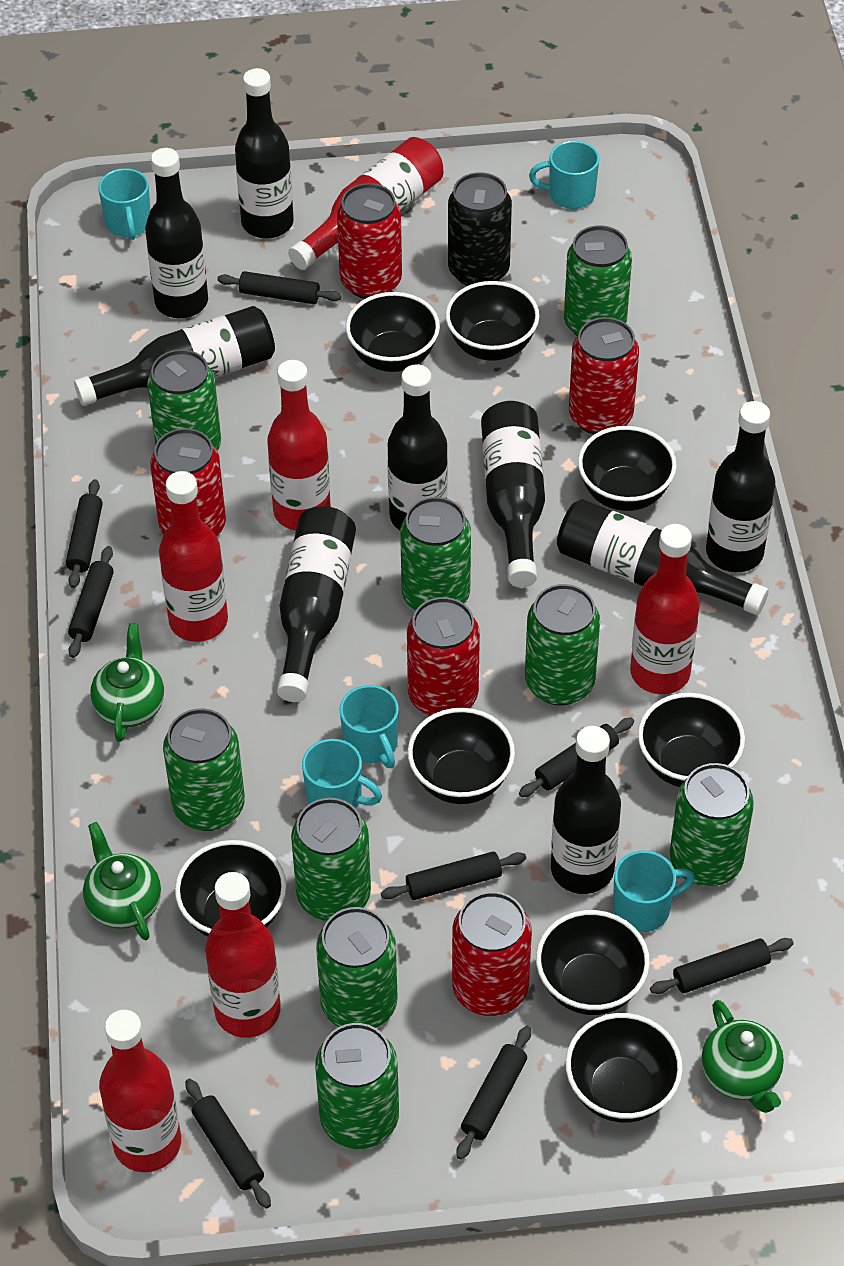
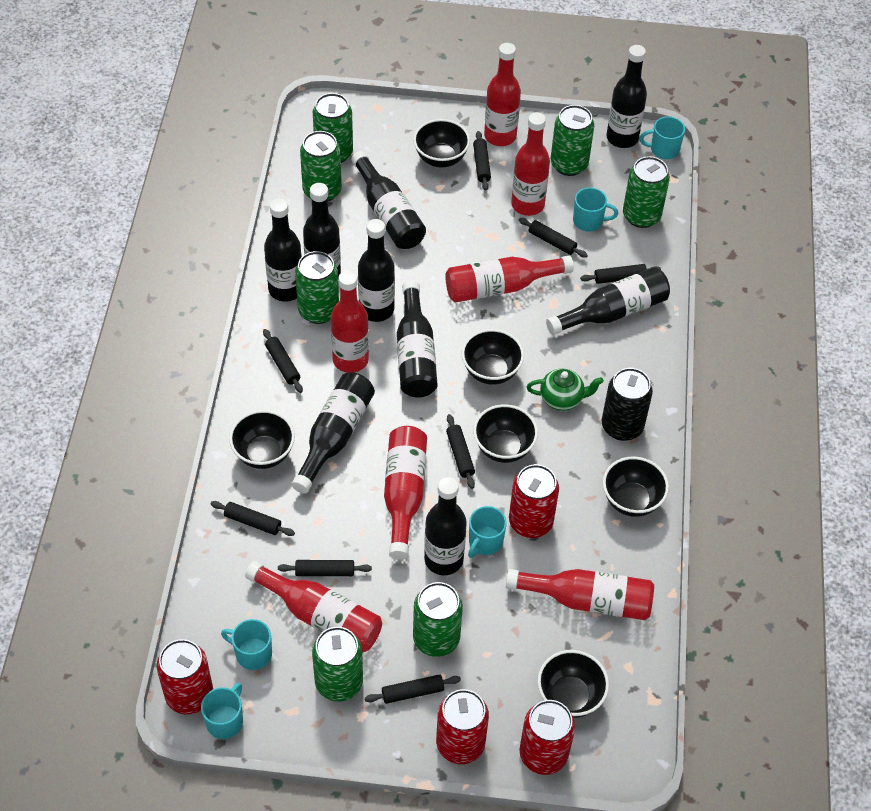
black bowl: 8 -> 6
green can: 9 -> 7
green teapot: 3 -> 1
red bottle: 6 -> 7
red can: 5 -> 4

